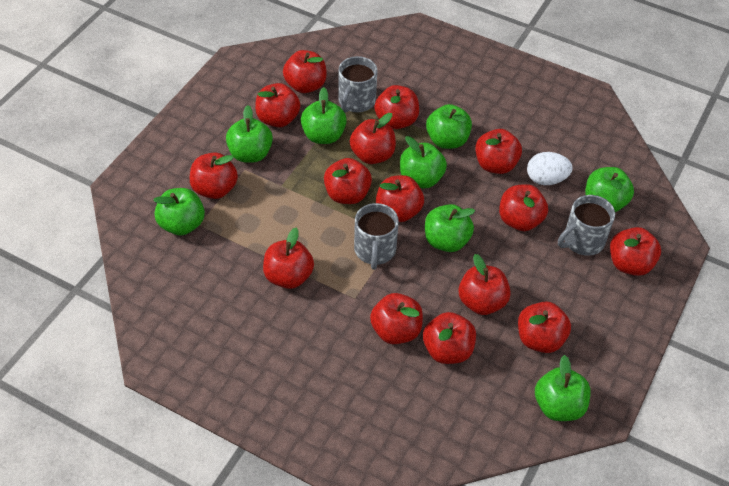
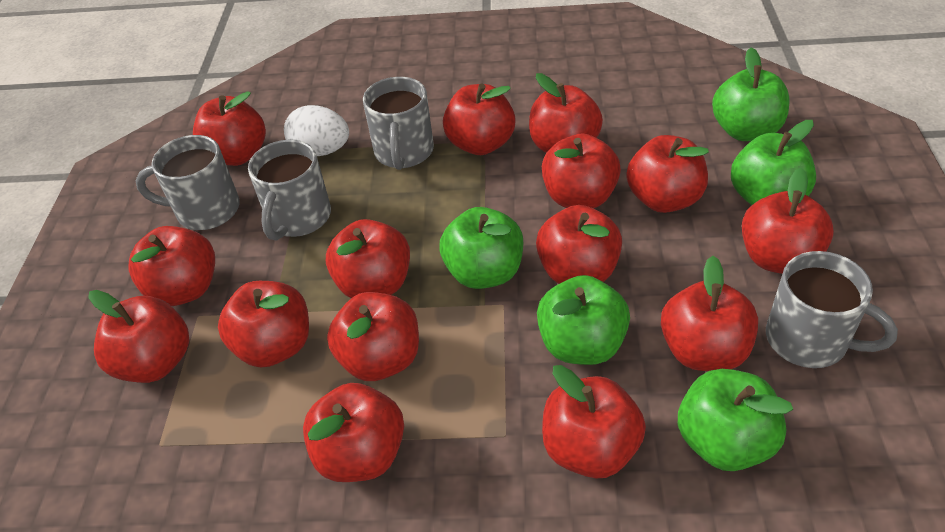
green apple: 8 -> 5
grey mug: 3 -> 4

